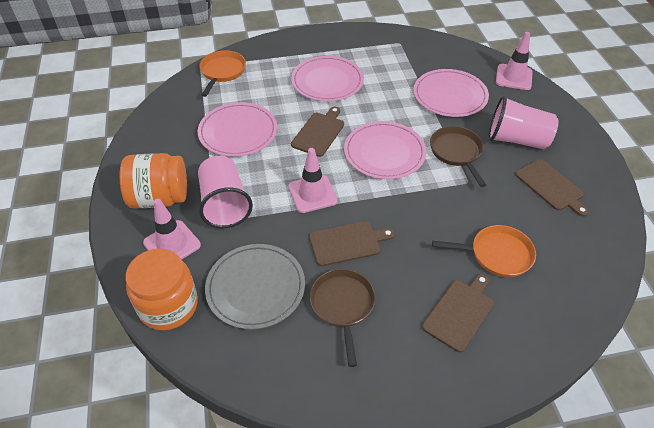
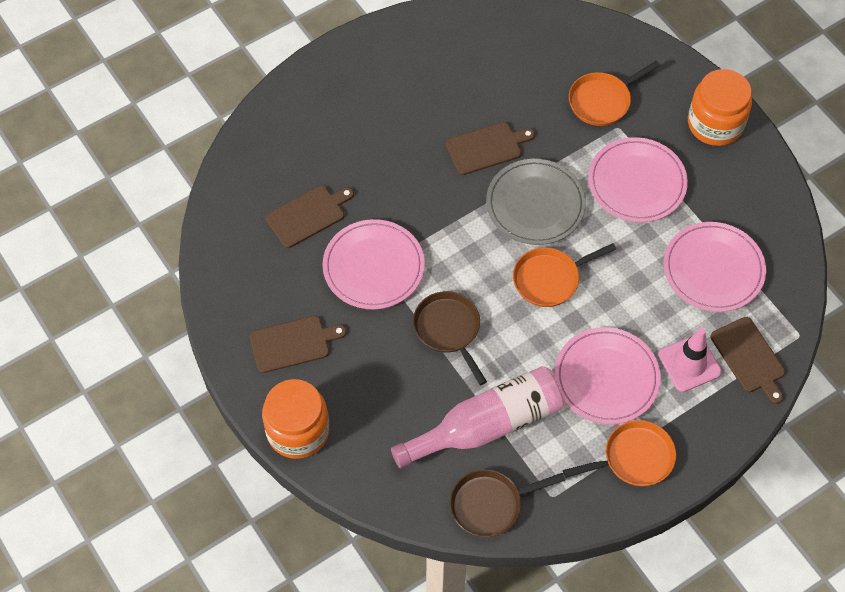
orange pan: 2 -> 3
pink bottle: 0 -> 1
pink cup: 2 -> 0
pink traffic cone: 3 -> 1

